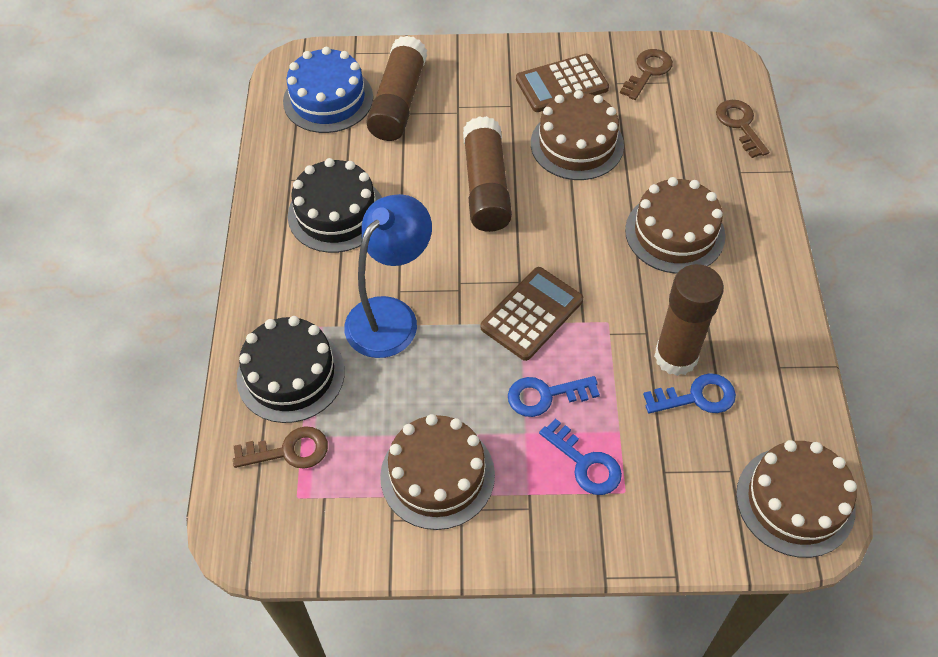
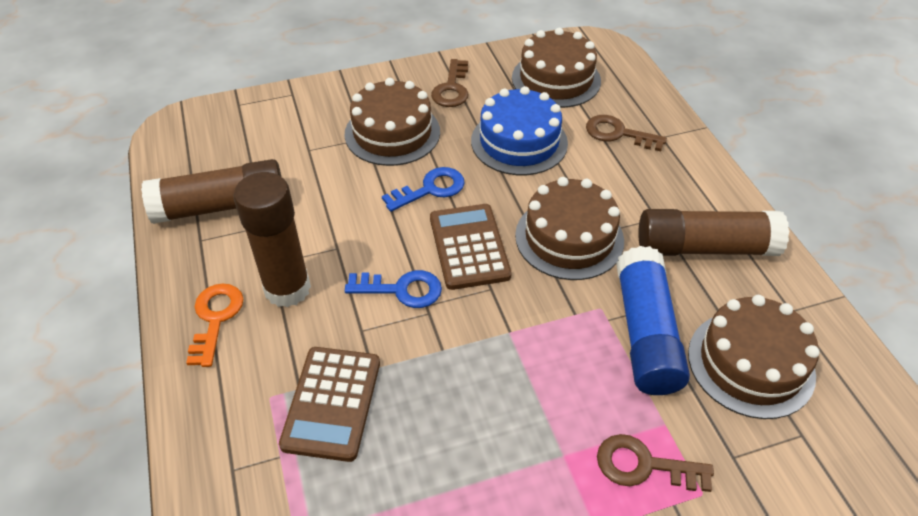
black cake: 2 -> 0
blue glue stick: 0 -> 1
blue key: 3 -> 2
blue lamp: 1 -> 0
orange key: 0 -> 1

